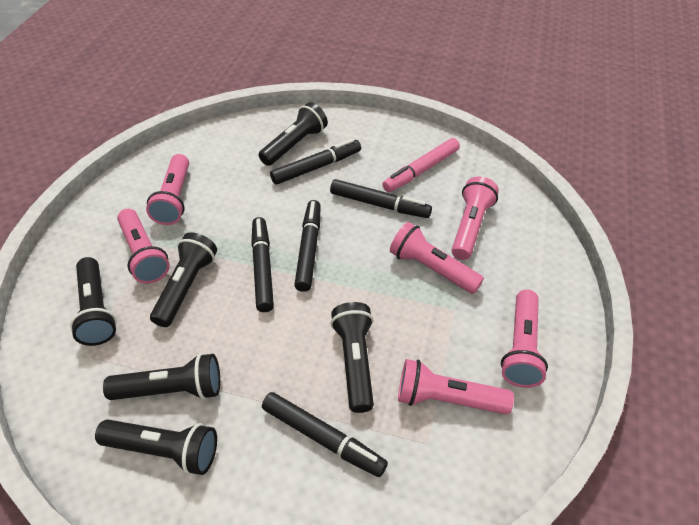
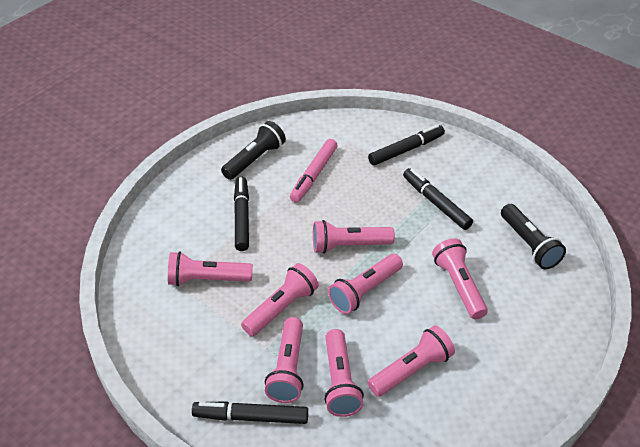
black flashlight: 6 -> 2
black marker: 5 -> 4
pink flashlight: 6 -> 8

